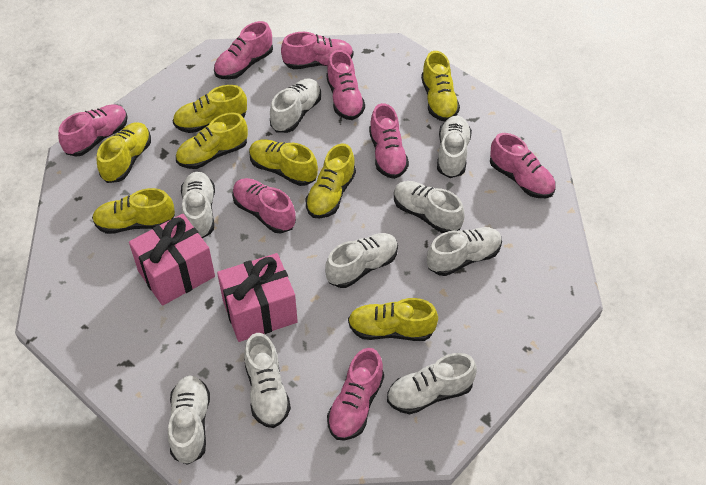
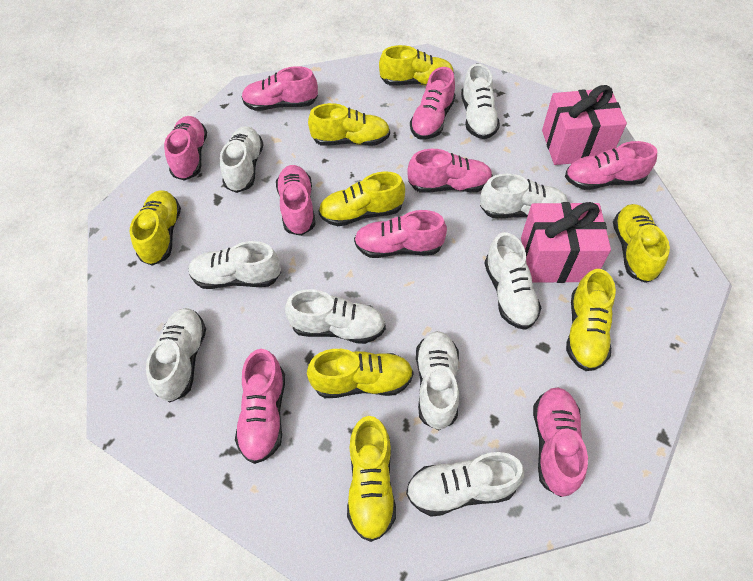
pink shoe: 8 -> 9

